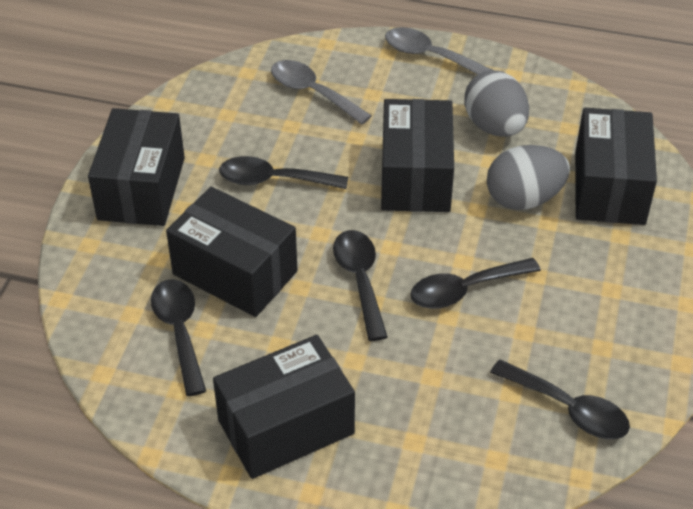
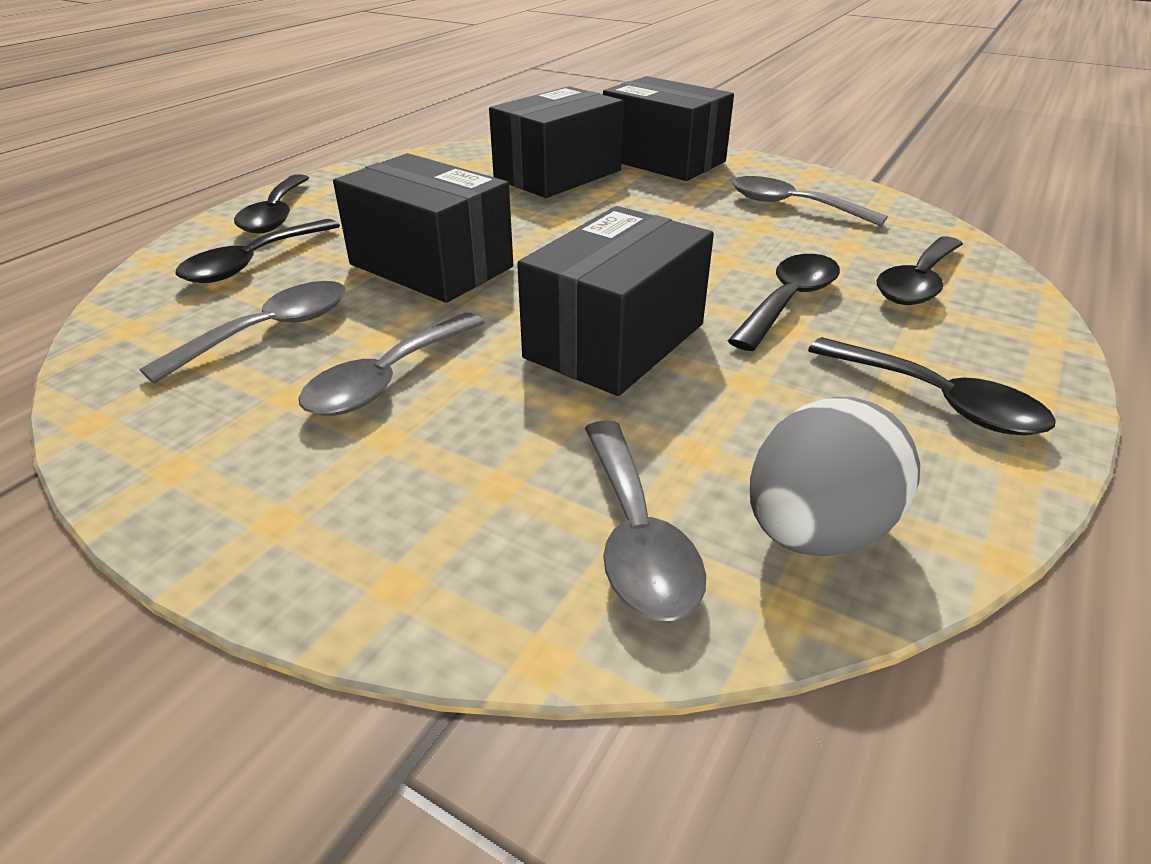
black box: 5 -> 4
grey egg: 2 -> 1
grey spoon: 2 -> 4

